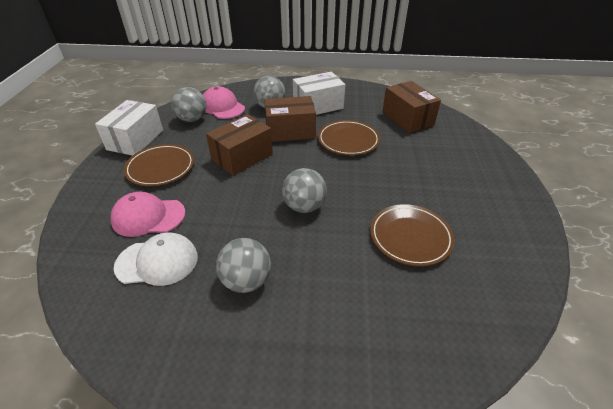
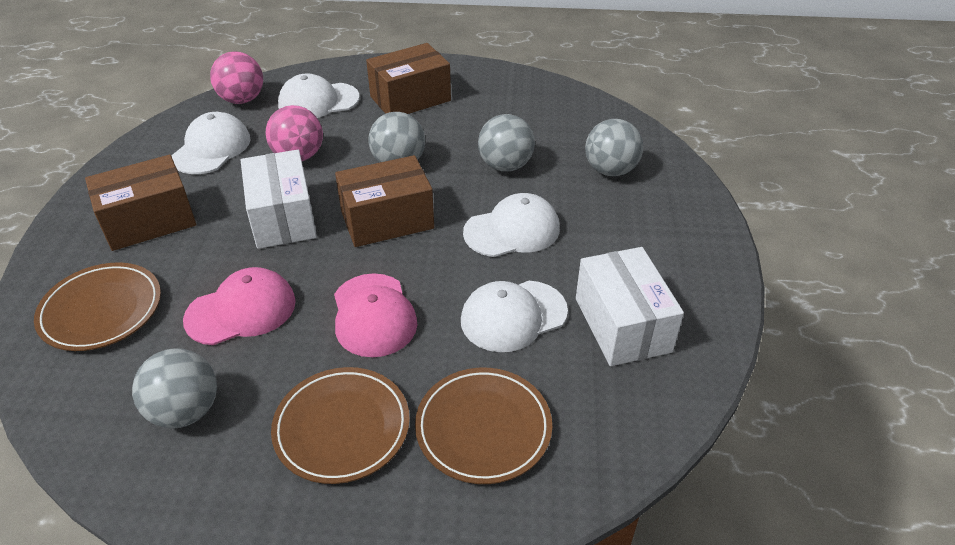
pink ball: 0 -> 2
white cap: 1 -> 4

